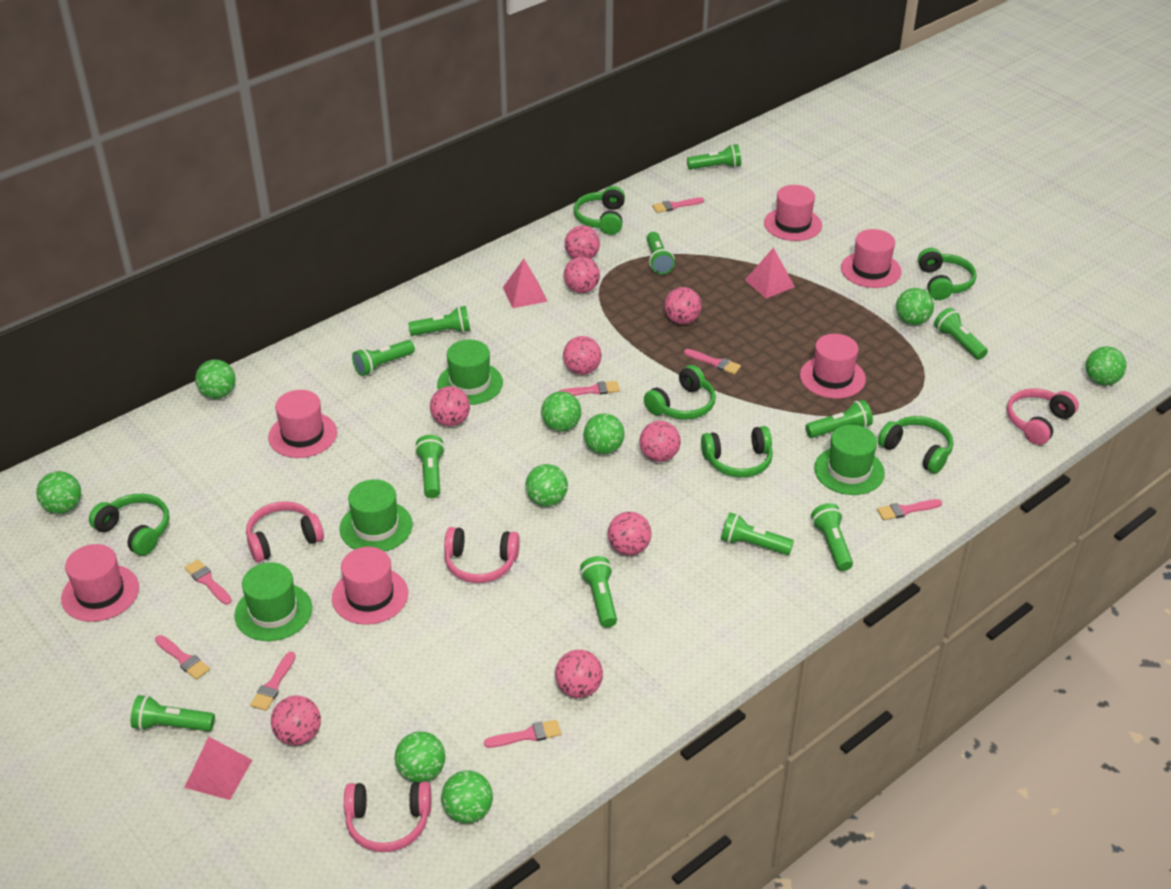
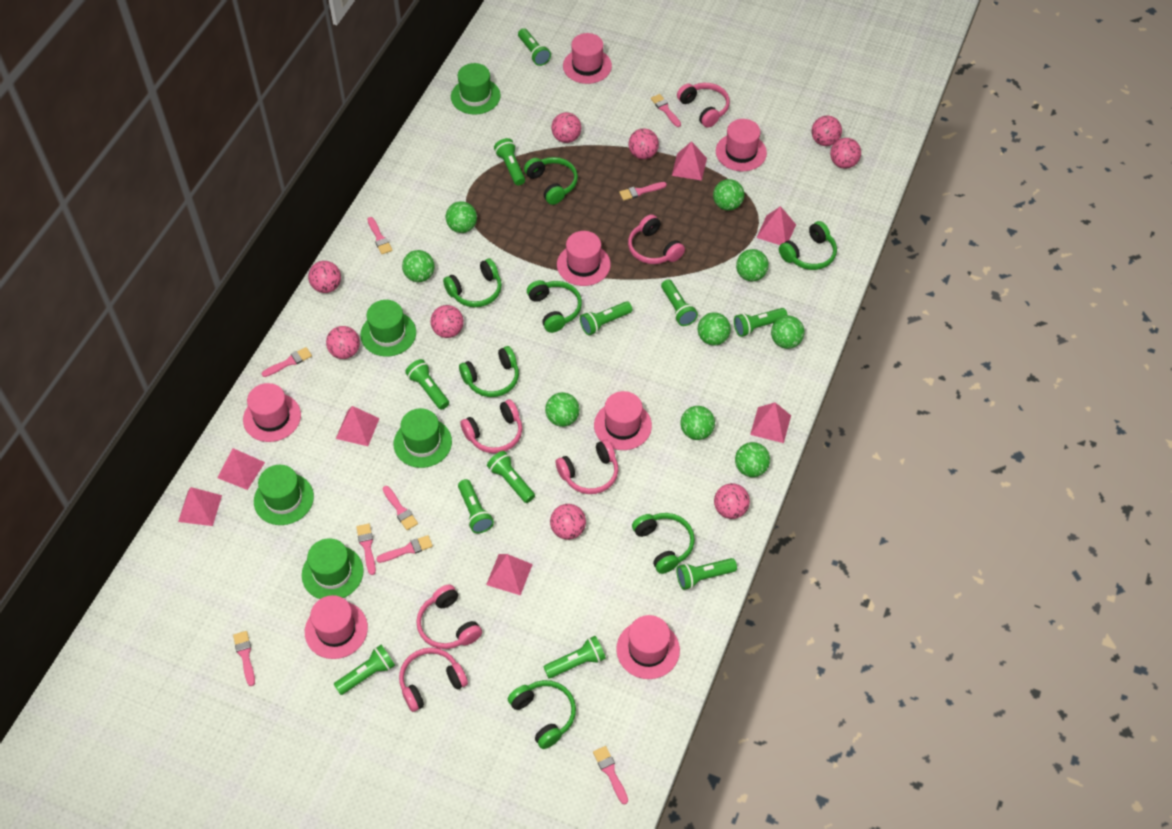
green hat: 4 -> 5
green headphones: 6 -> 7
pink brush: 8 -> 9
pink hat: 6 -> 7
pink headphones: 4 -> 6
pink pyramid: 3 -> 7

